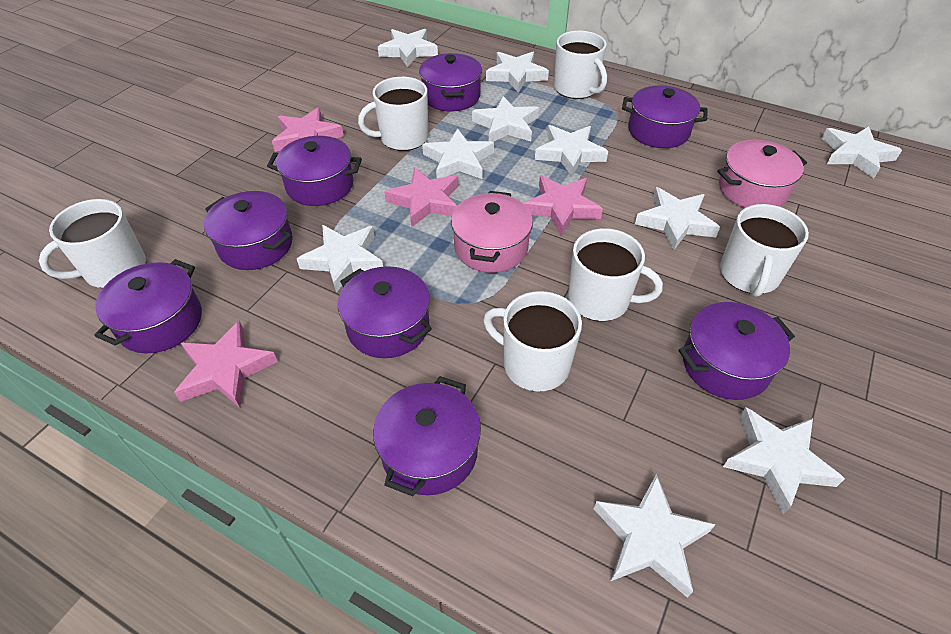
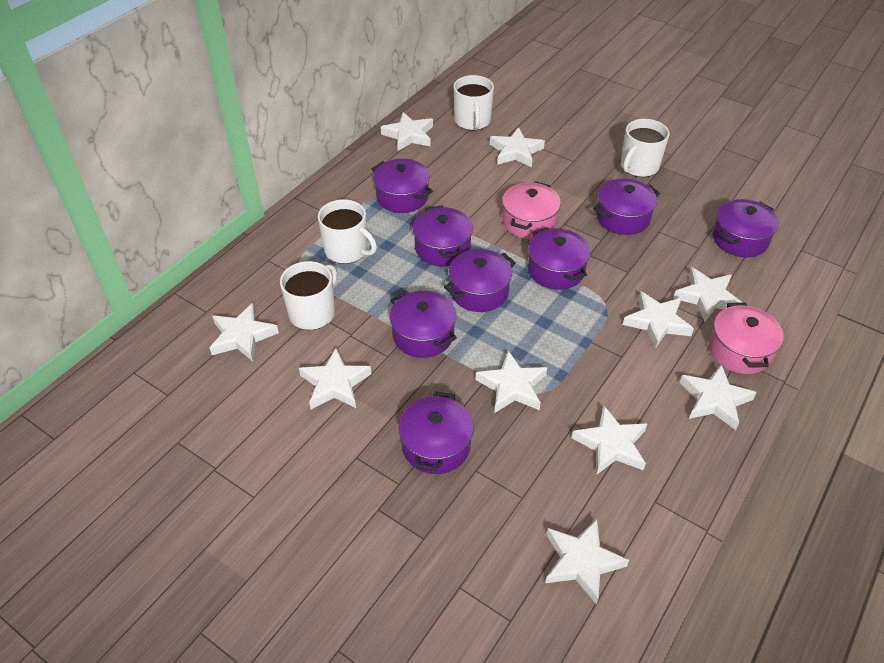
pink star: 4 -> 0
white mug: 6 -> 4

